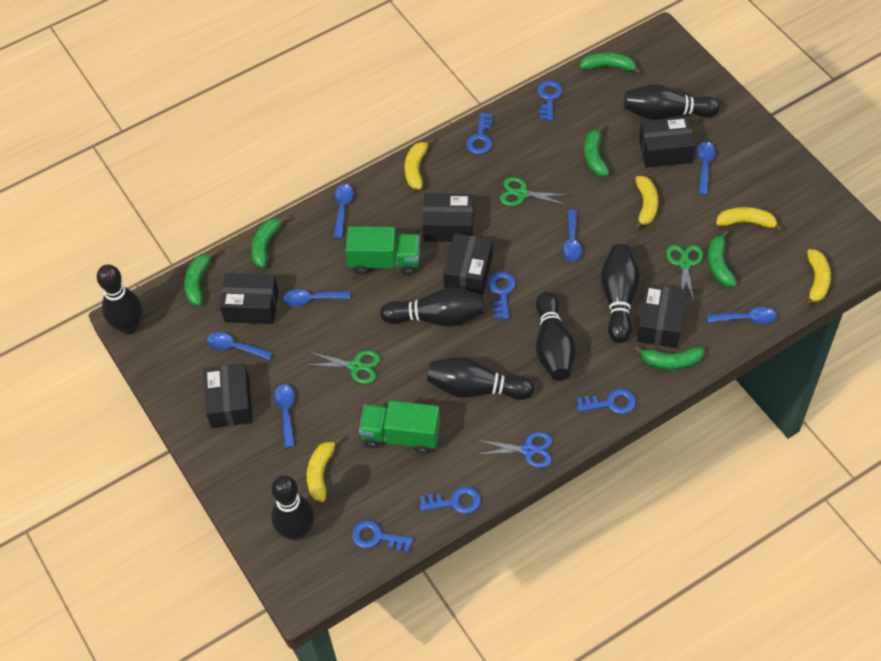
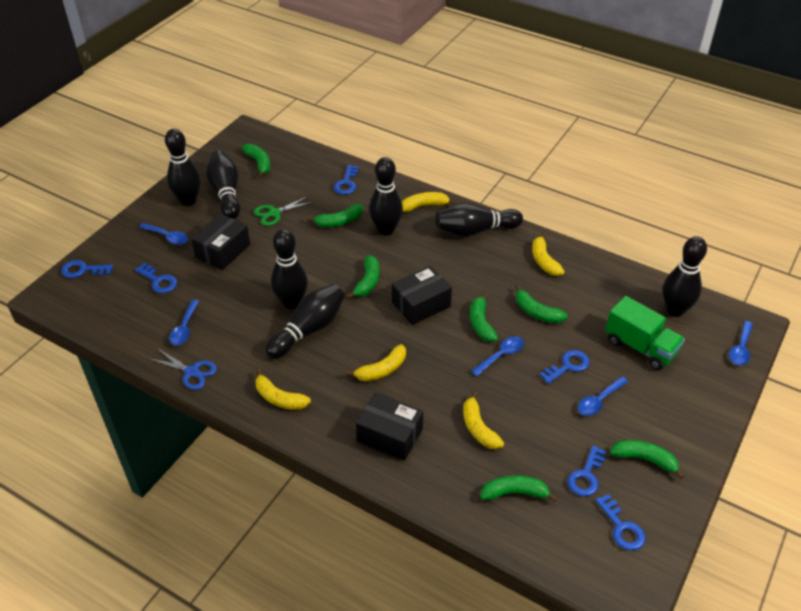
black box: 6 -> 3
blue spoon: 7 -> 5
green banana: 6 -> 7
green scissors: 3 -> 1
green truck: 2 -> 1

